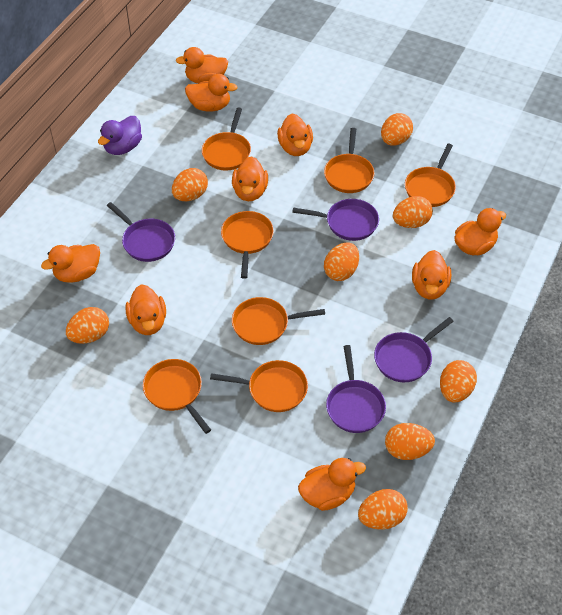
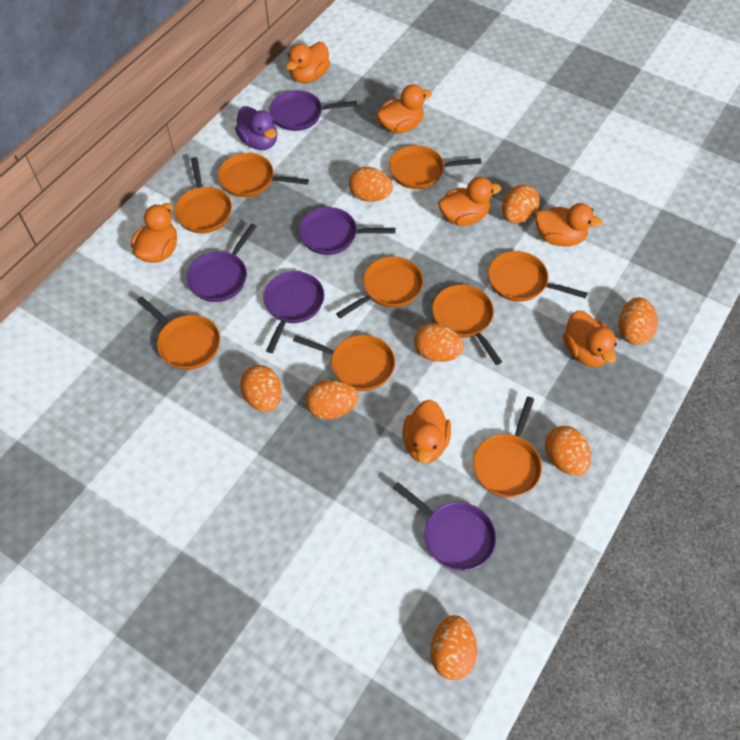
orange duck: 9 -> 7
orange pan: 7 -> 9
purple pan: 4 -> 5

